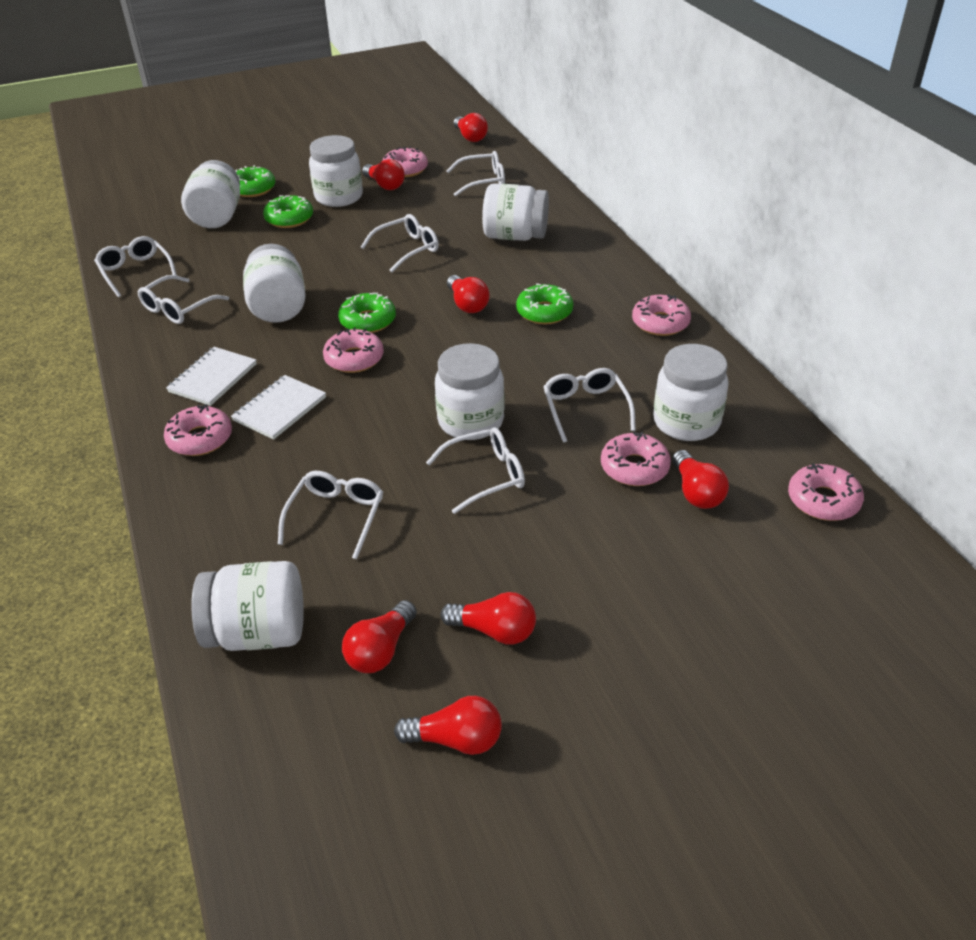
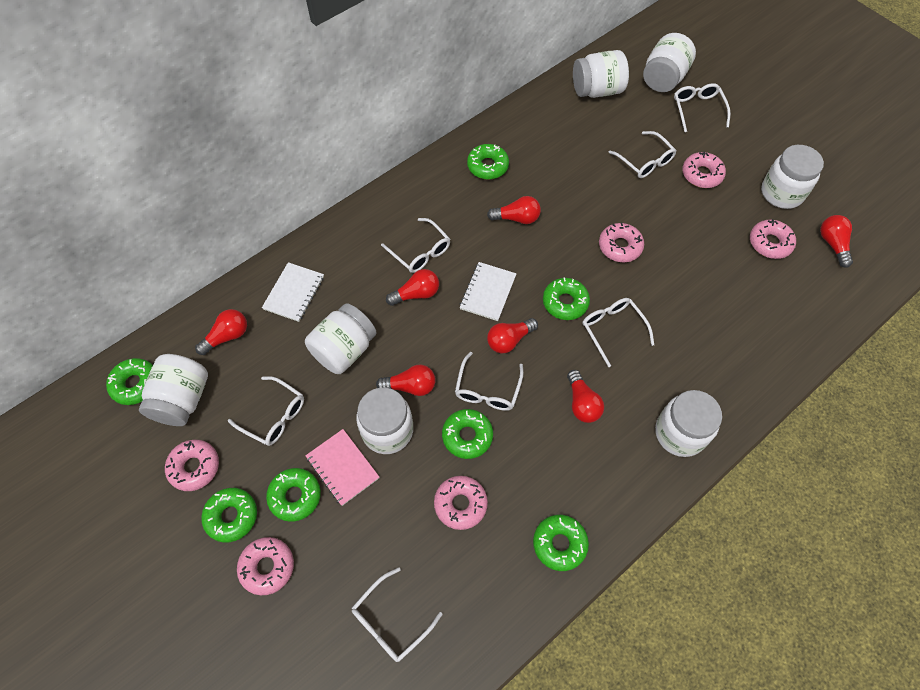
green donut: 4 -> 7
pink notebook: 0 -> 1

